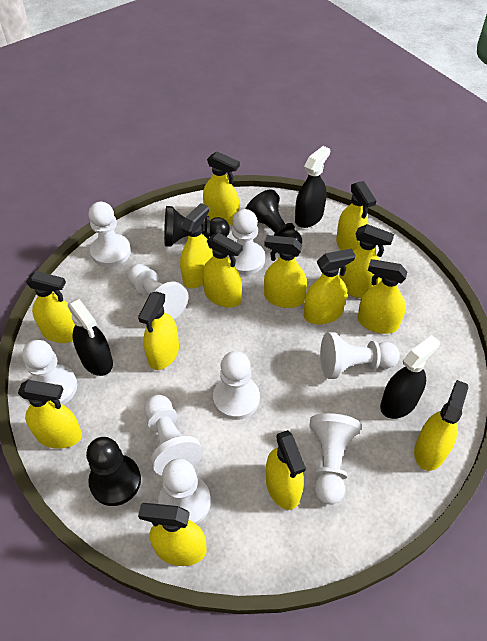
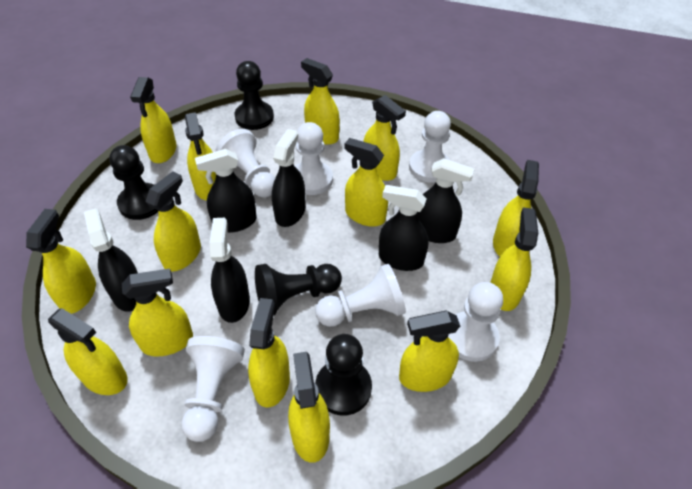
black pawn: 3 -> 4
black spray bottle: 3 -> 6
white pawn: 9 -> 6

